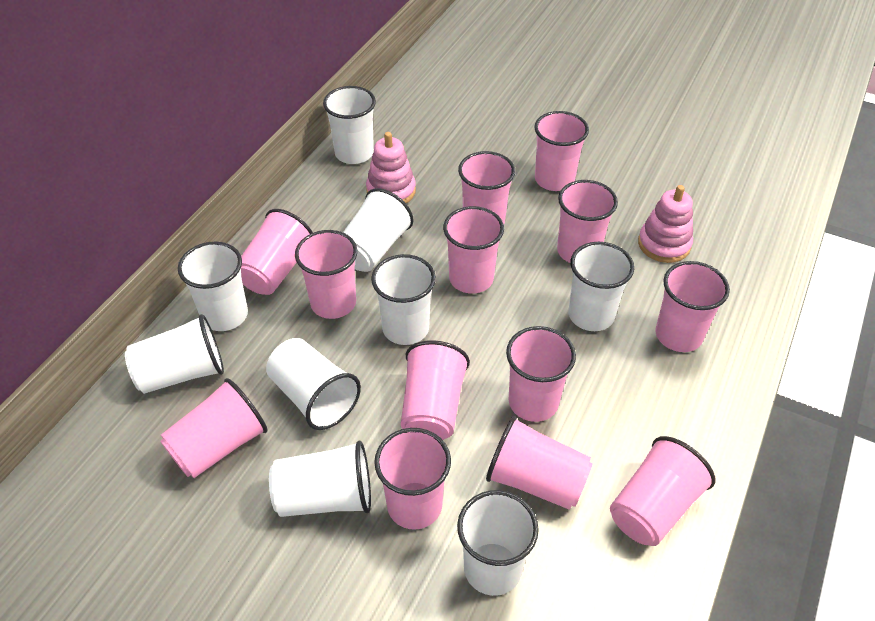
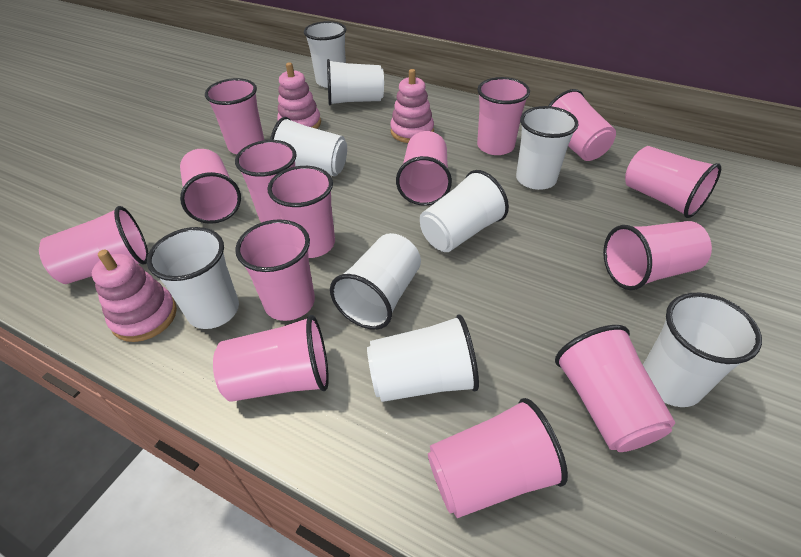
pink cup: 13 -> 14
pink stacking toy: 2 -> 3

